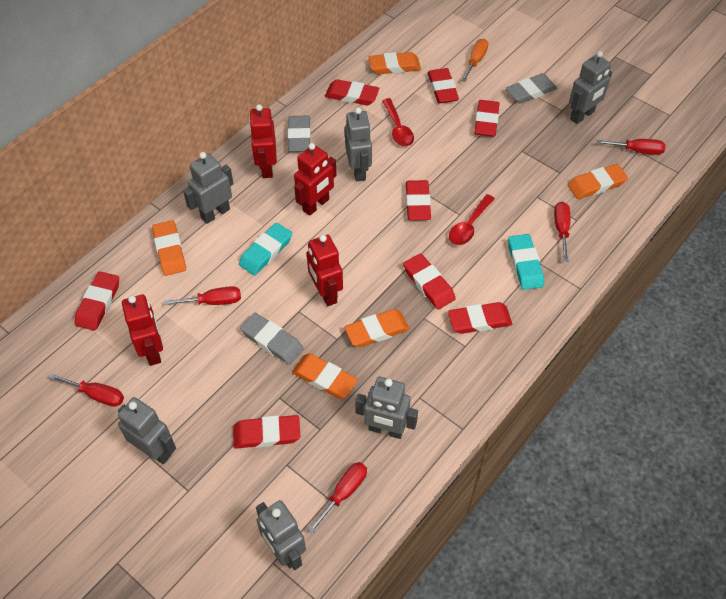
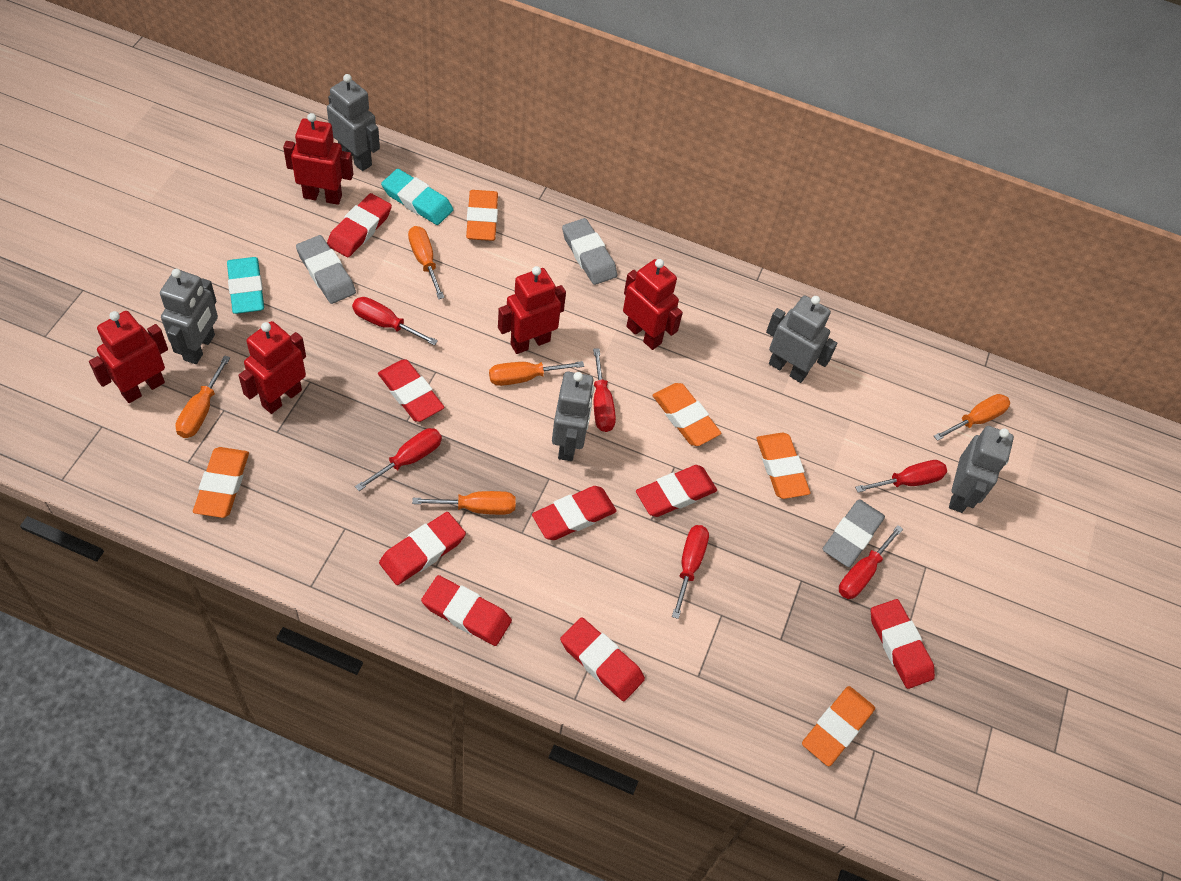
grey robot: 6 -> 5
orange screwdriver: 1 -> 5
red robot: 4 -> 5
red screwdriver: 5 -> 6
red spoon: 2 -> 0

